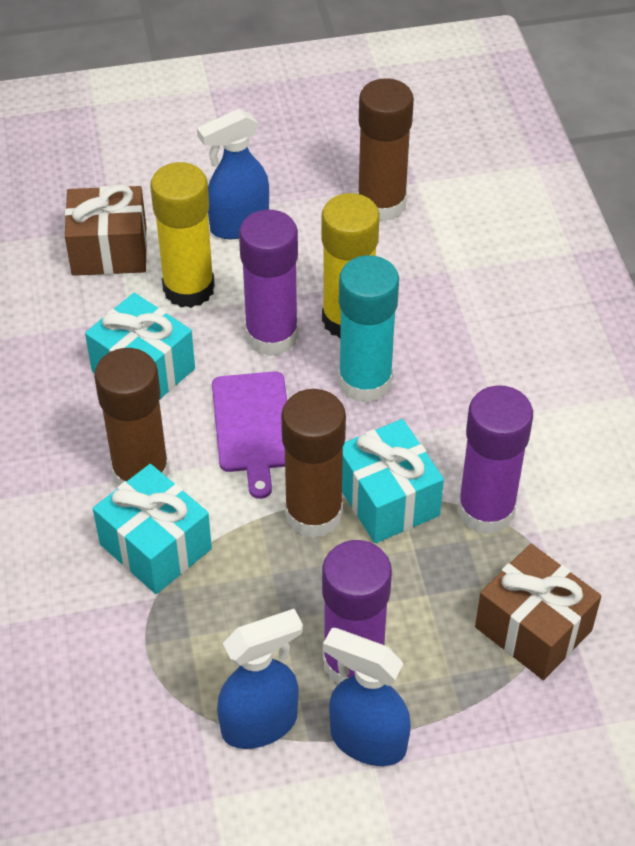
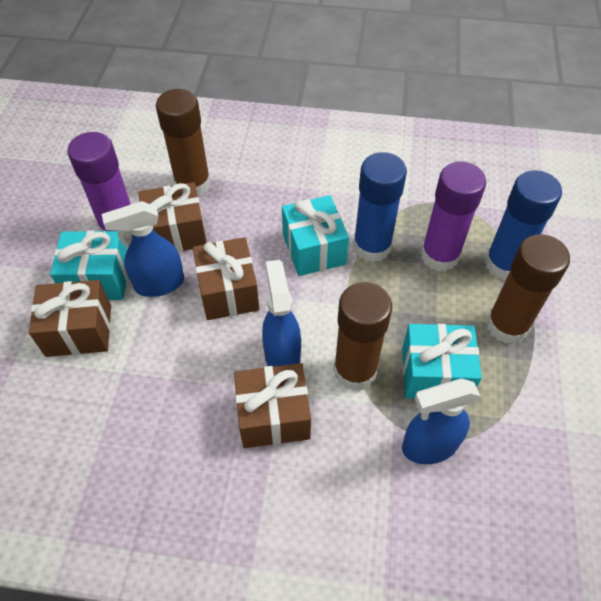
blue glue stick: 0 -> 2
brown gift: 2 -> 4
purple cutting board: 1 -> 0
purple glue stick: 3 -> 2
turquoise glue stick: 1 -> 0
yellow glue stick: 2 -> 0

